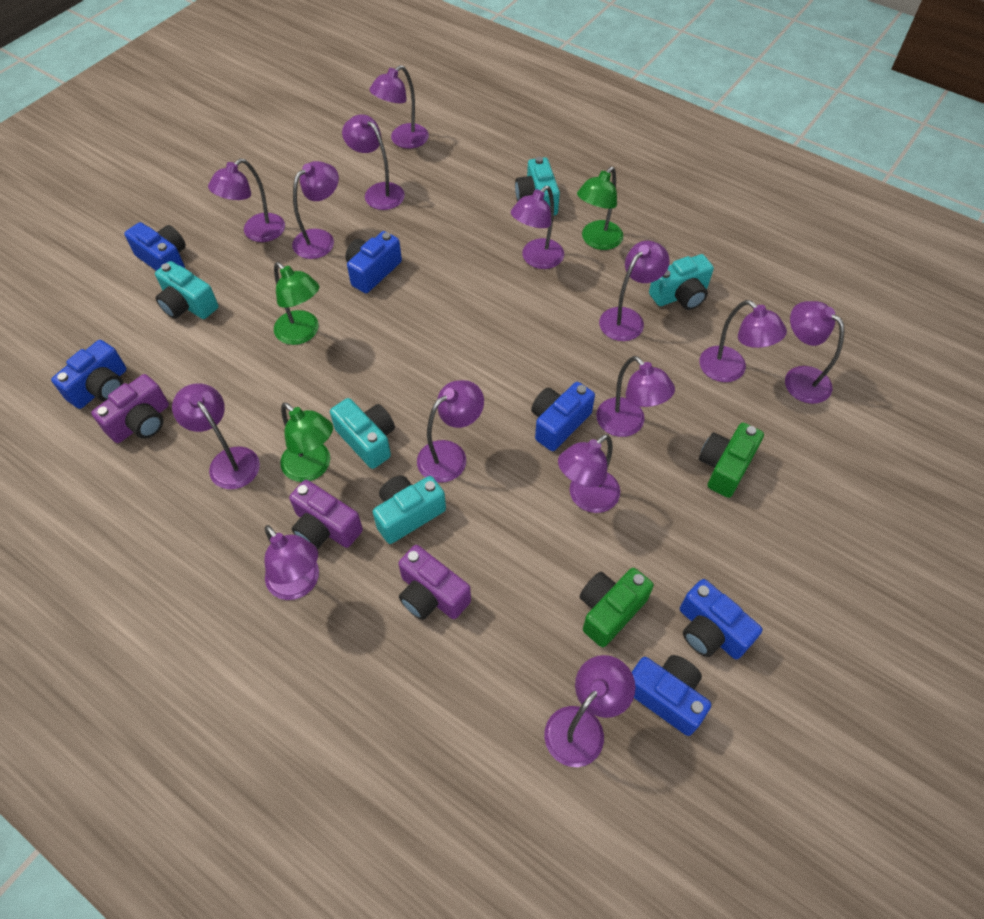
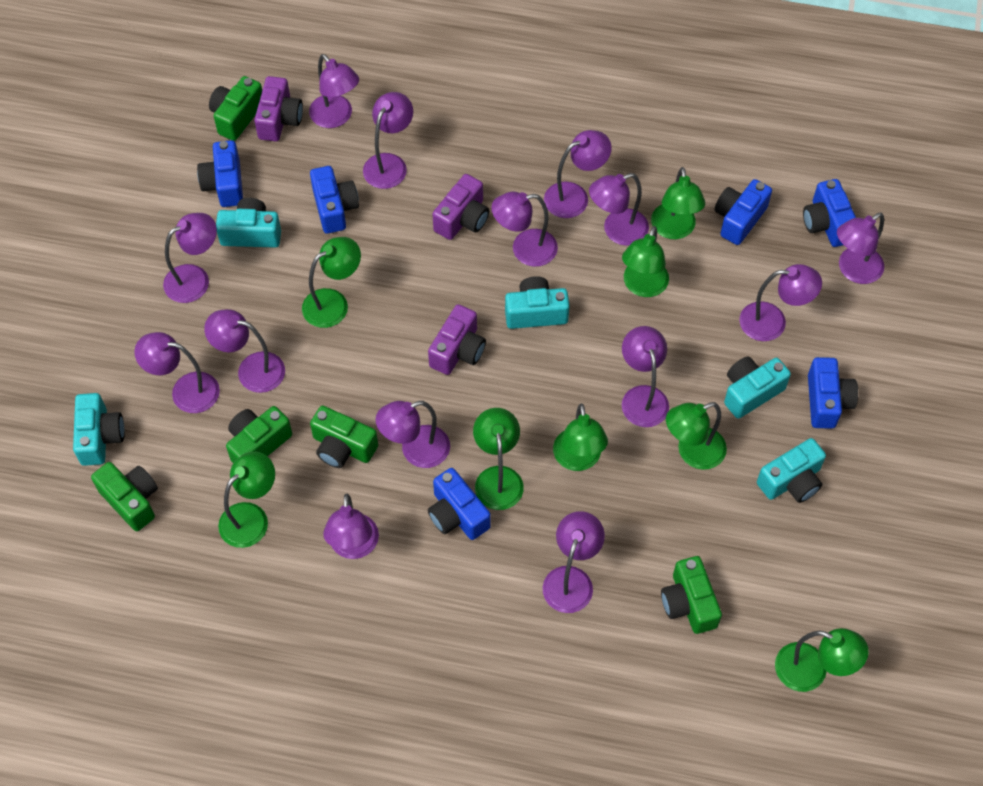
green camera: 2 -> 5
green lamp: 3 -> 8

